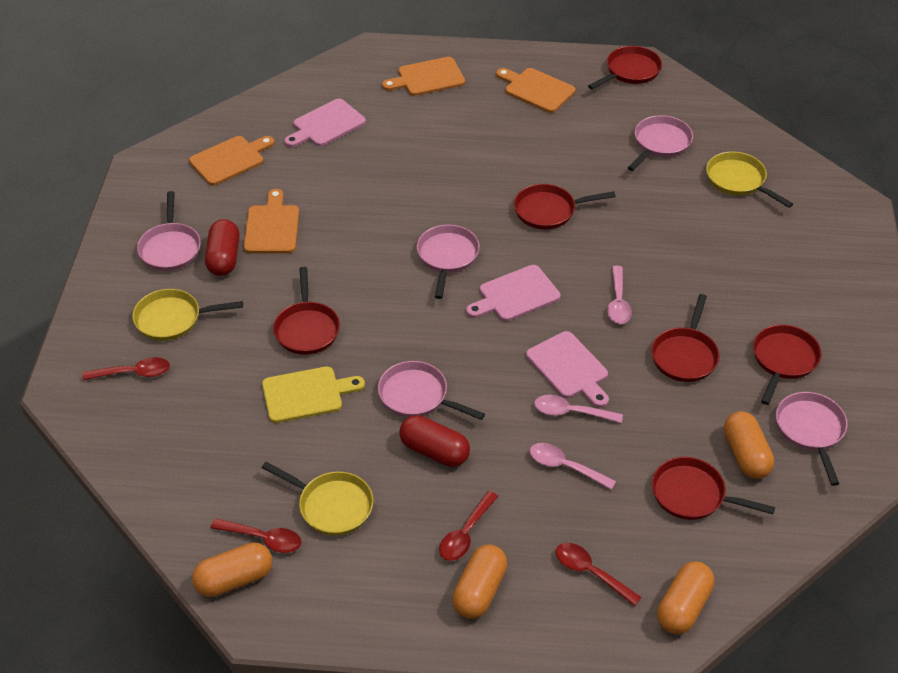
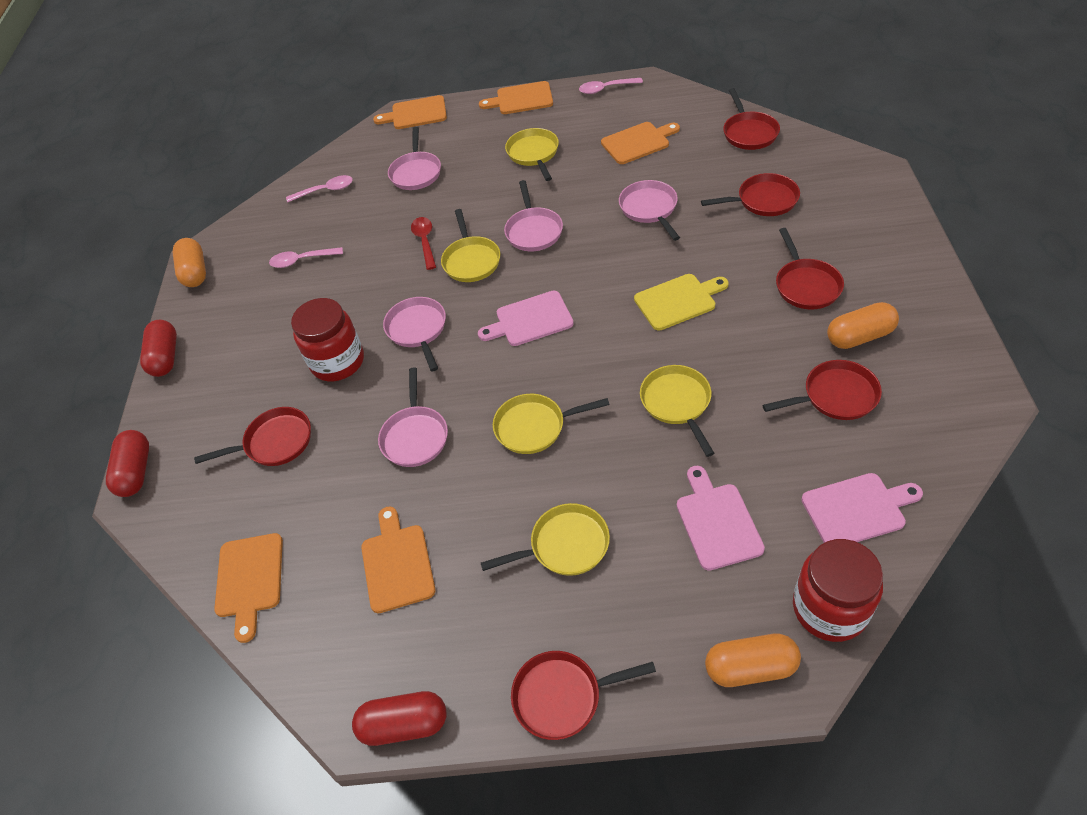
orange capsule: 4 -> 3
orange cutting board: 4 -> 5
red capsule: 2 -> 3
red jar: 0 -> 2
red spoon: 4 -> 1
yellow pan: 3 -> 5

